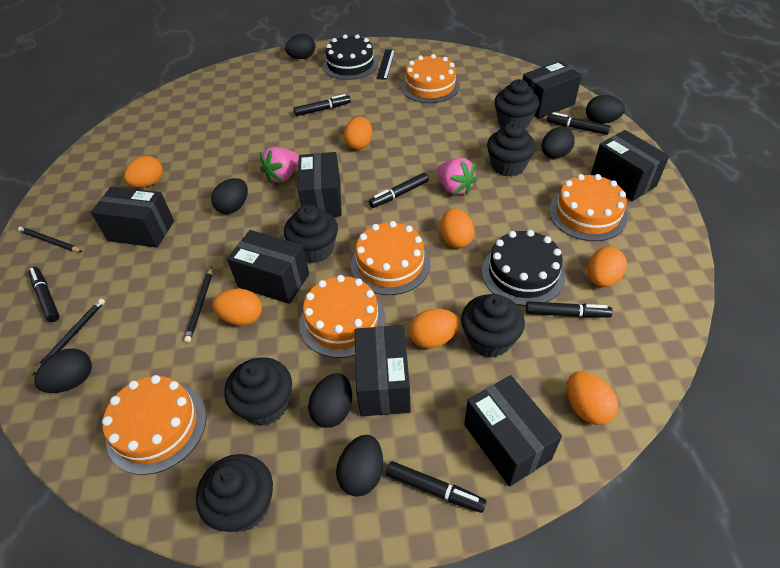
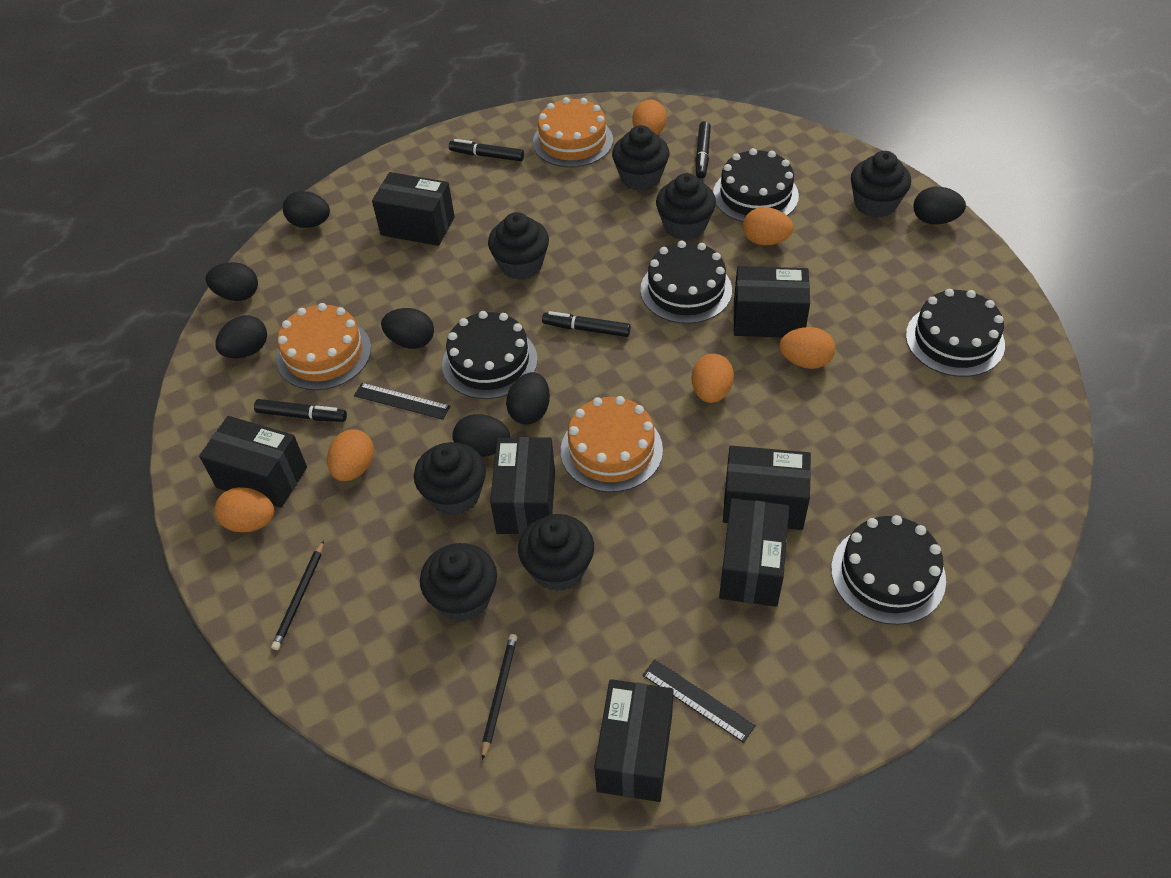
black cake: 2 -> 5
black cupcake: 6 -> 7
black marker: 6 -> 4
black pencil: 3 -> 2
black ruler: 1 -> 2
orange cake: 5 -> 3
orange egg: 7 -> 6
pink strawberry: 2 -> 0

